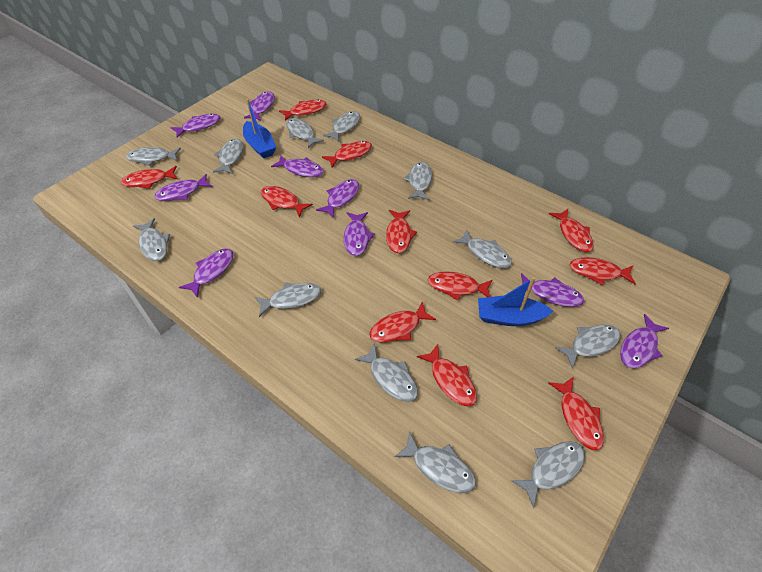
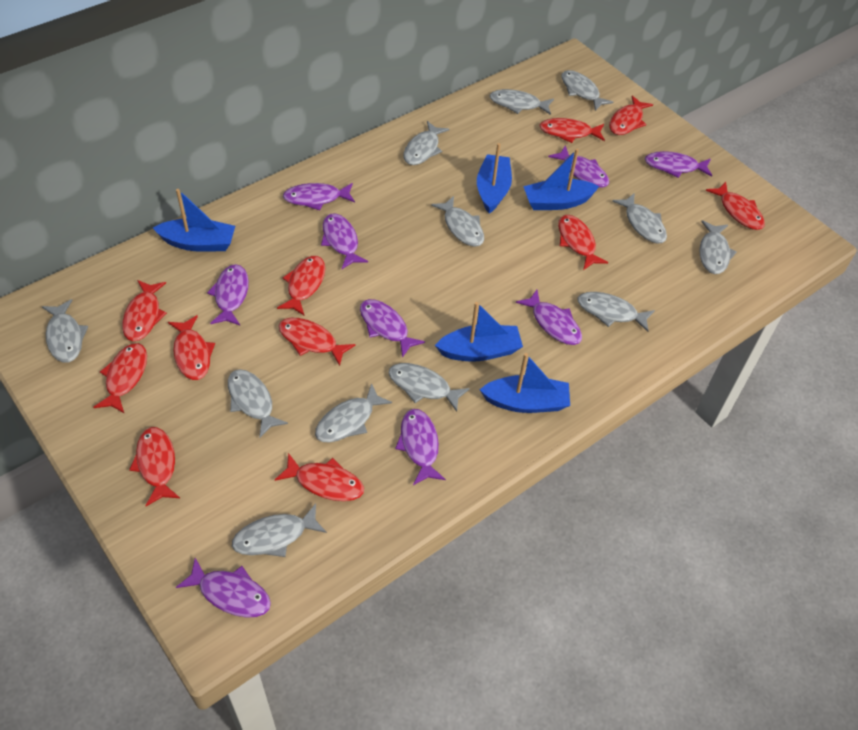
blue boat: 2 -> 5

